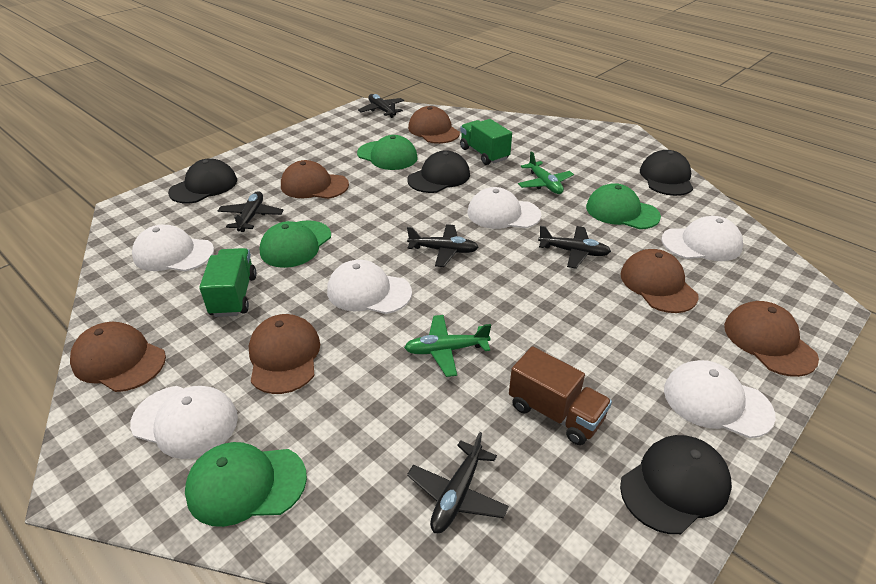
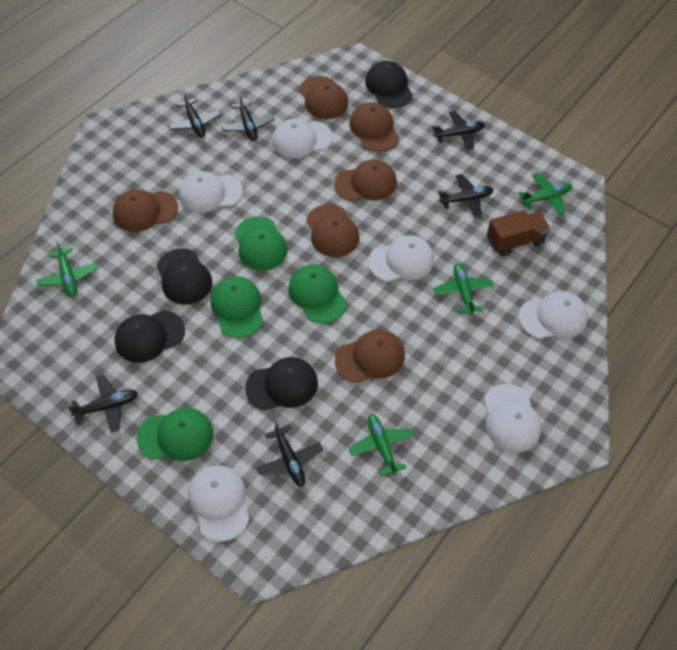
black plane: 5 -> 6
green plane: 2 -> 4
green truck: 2 -> 0

